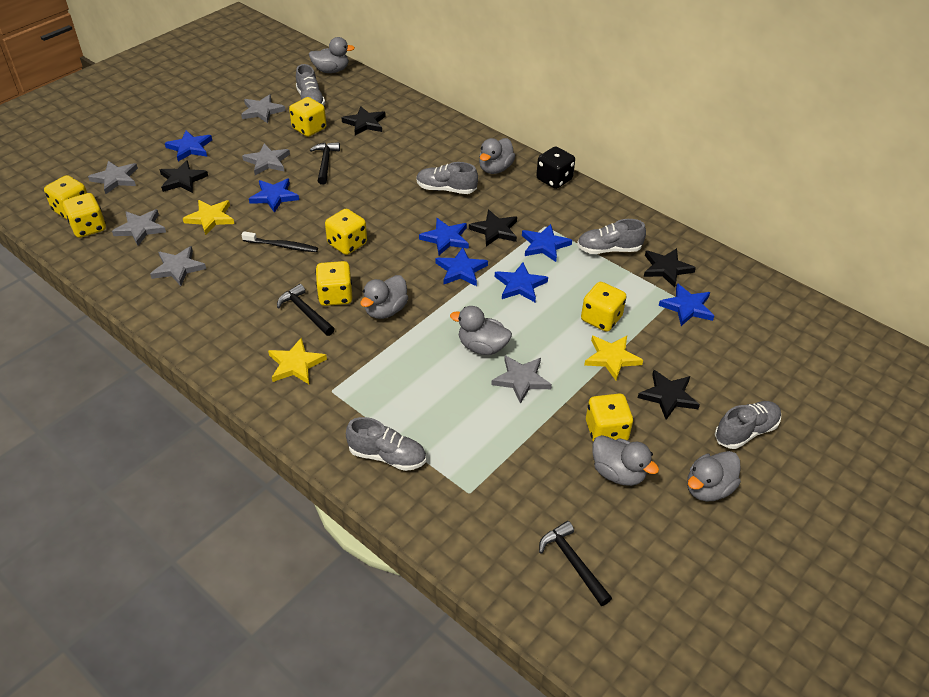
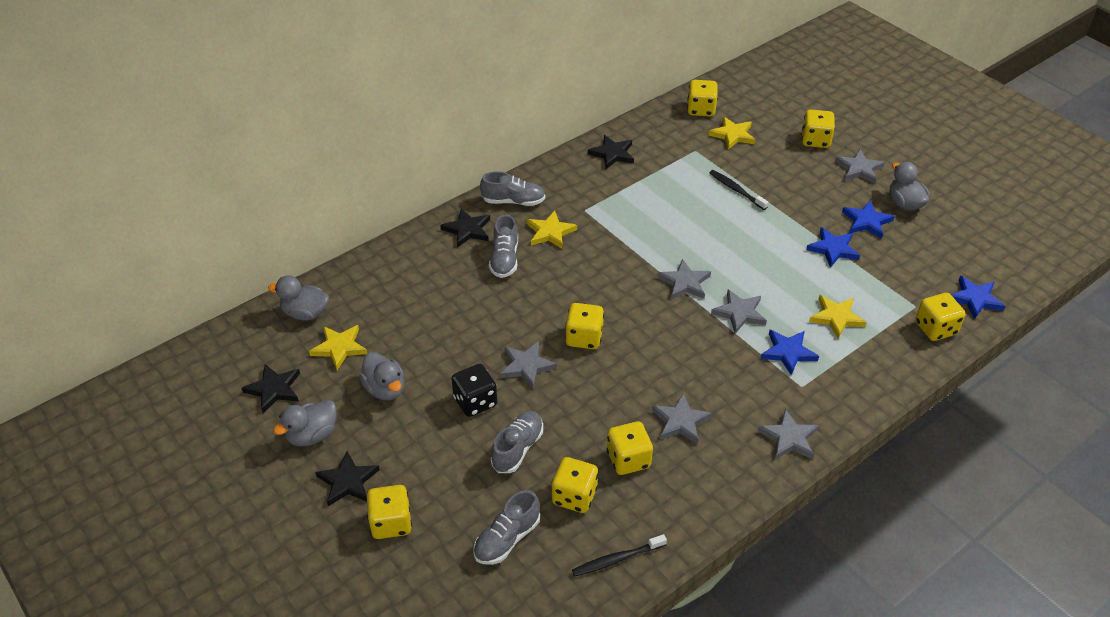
black hammer: 3 -> 0
black star: 5 -> 4
black toothbrush: 1 -> 2
blue star: 7 -> 4
grey duck: 6 -> 4
grey shoe: 5 -> 4
yellow star: 3 -> 4

